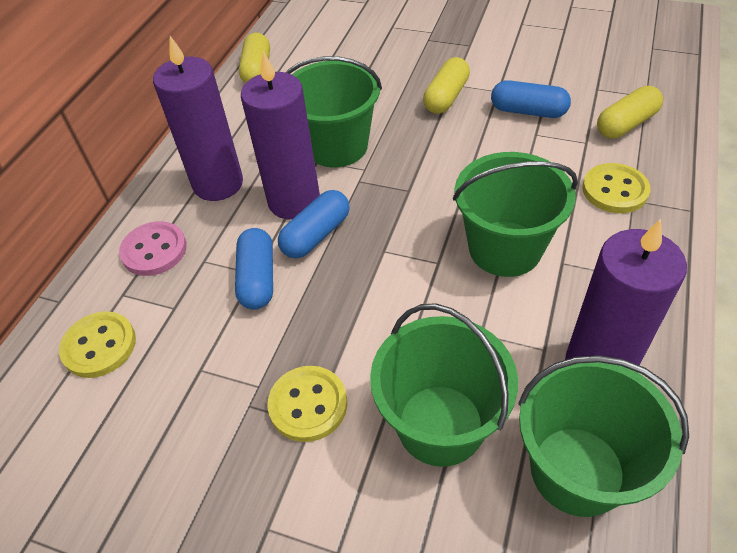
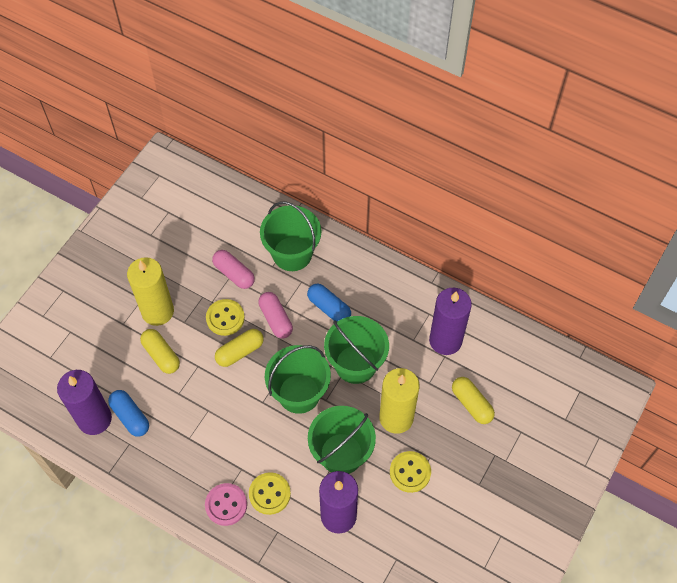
blue capsule: 3 -> 2
pink capsule: 0 -> 2
yellow candle: 0 -> 2

